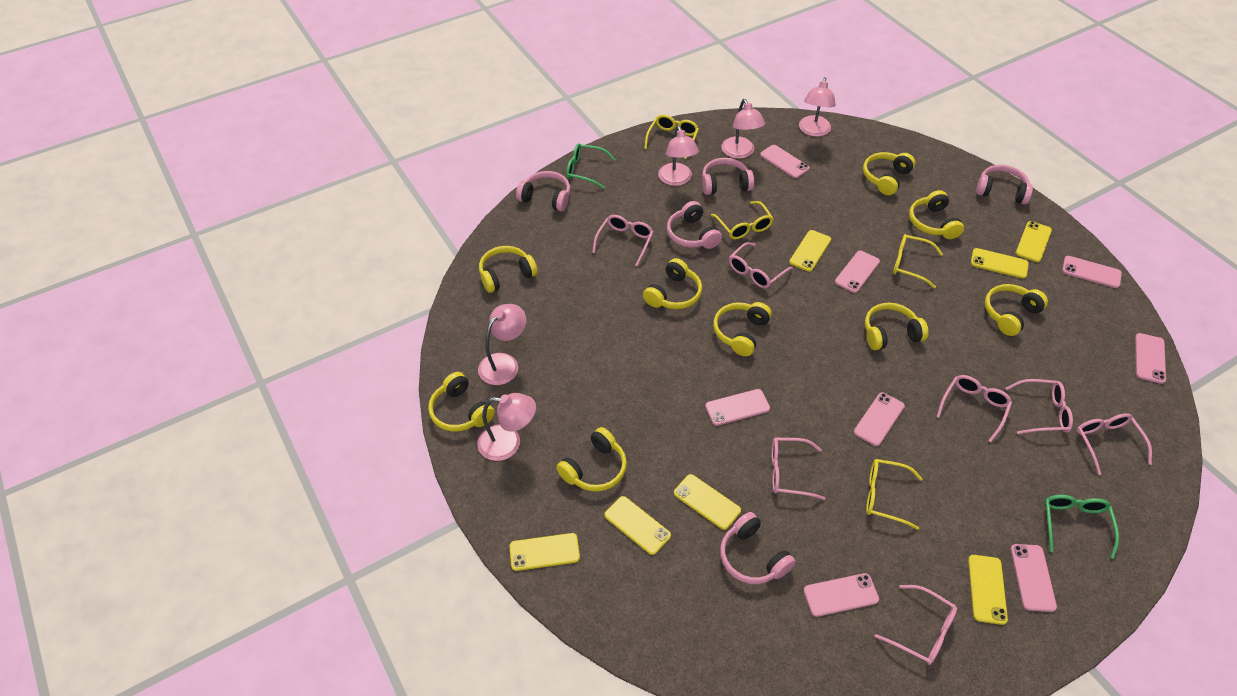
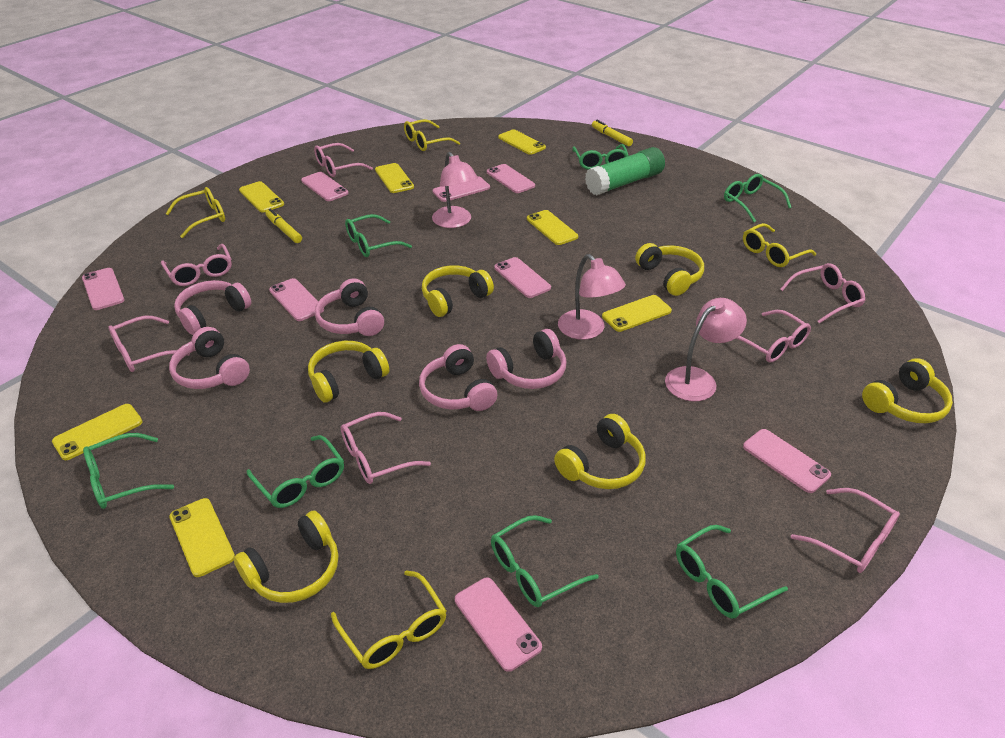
green glasses: 2 -> 7
green glue stick: 0 -> 1
pink lamp: 5 -> 3
yellow headphones: 9 -> 6
yellow marker: 0 -> 2

